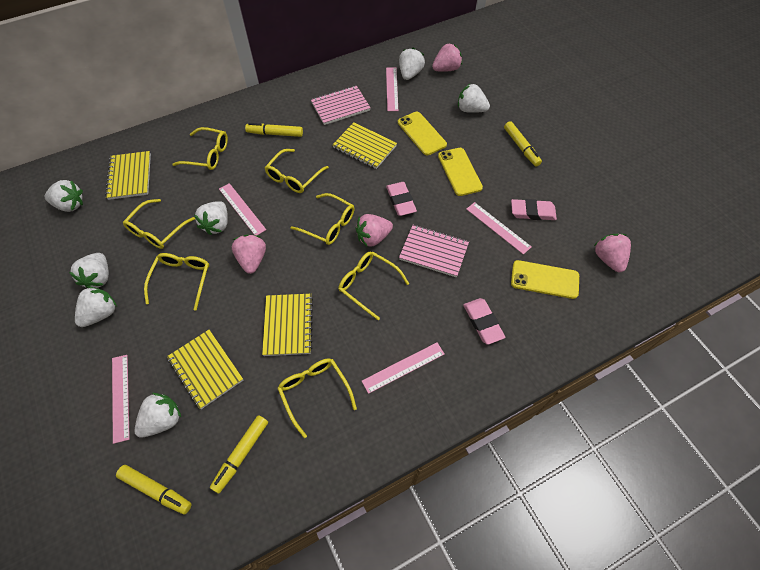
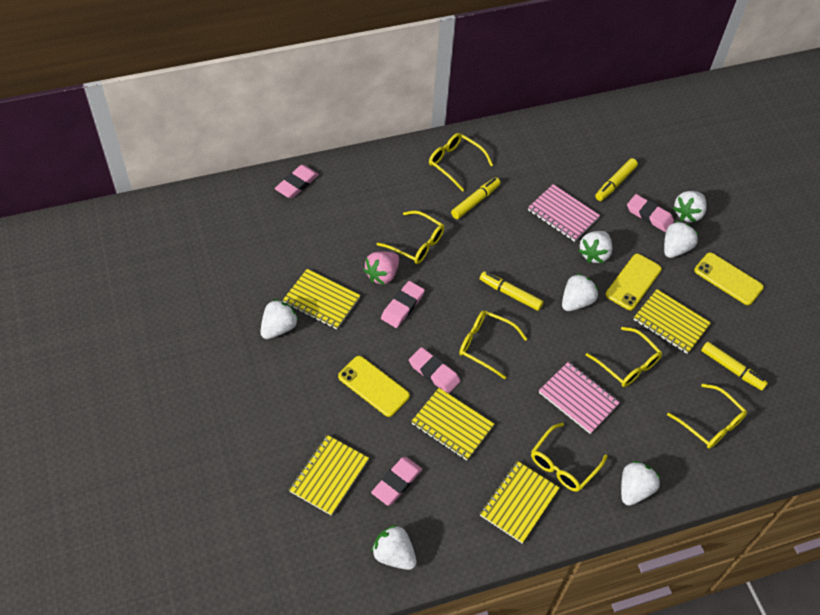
pink eraser: 3 -> 5
pink ruler: 5 -> 0
pink strawberry: 4 -> 1
yellow glasses: 7 -> 6
yellow notebook: 4 -> 5

